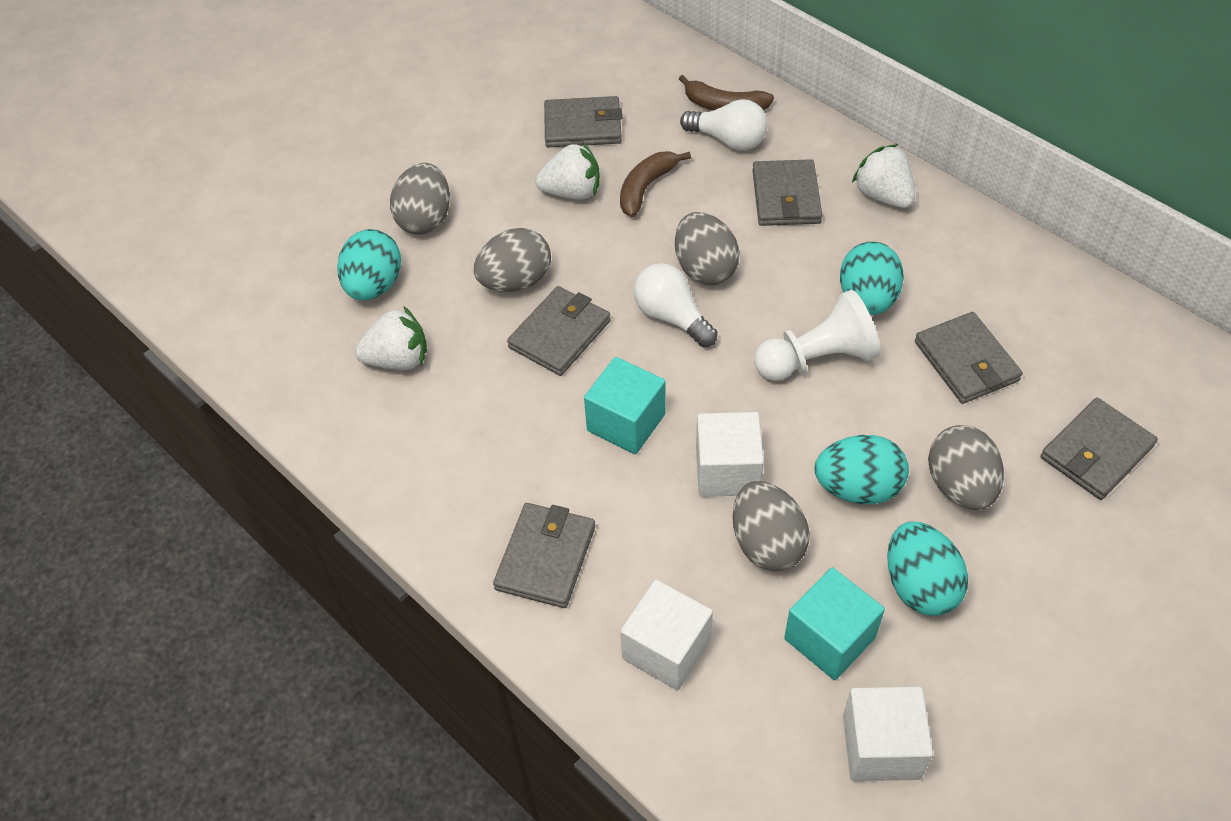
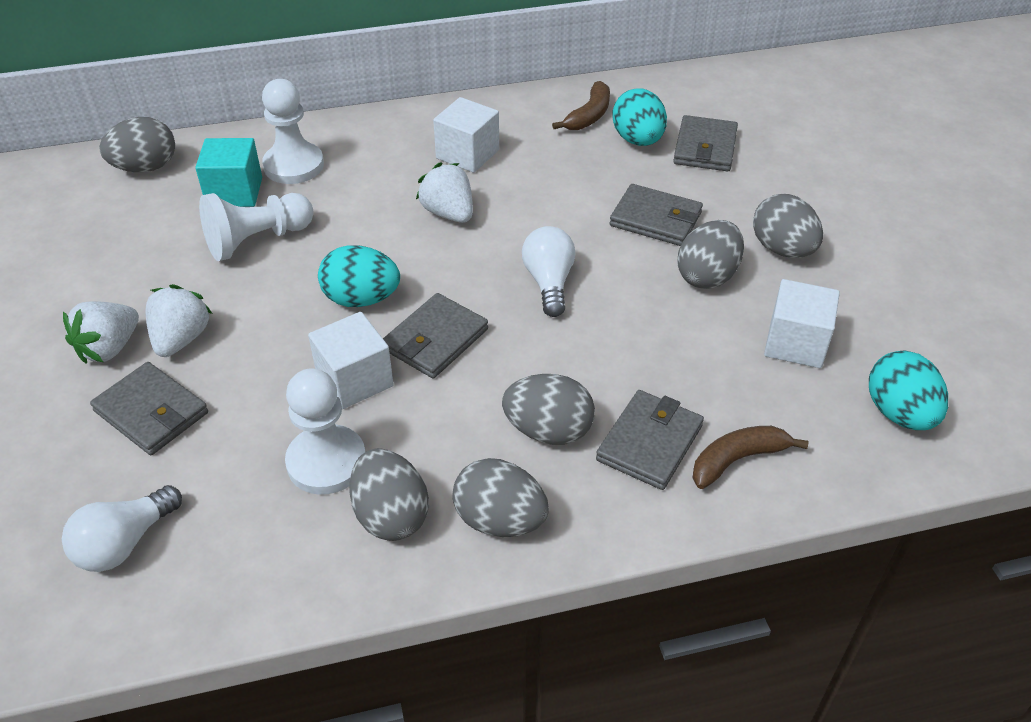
grey egg: 5 -> 6
grey wallet: 6 -> 5
turquoise cube: 2 -> 1
turquoise egg: 4 -> 3
white pawn: 1 -> 3

